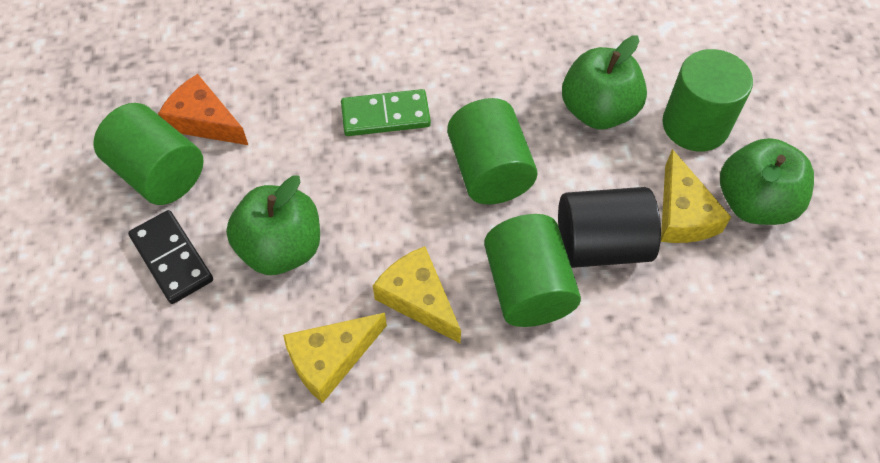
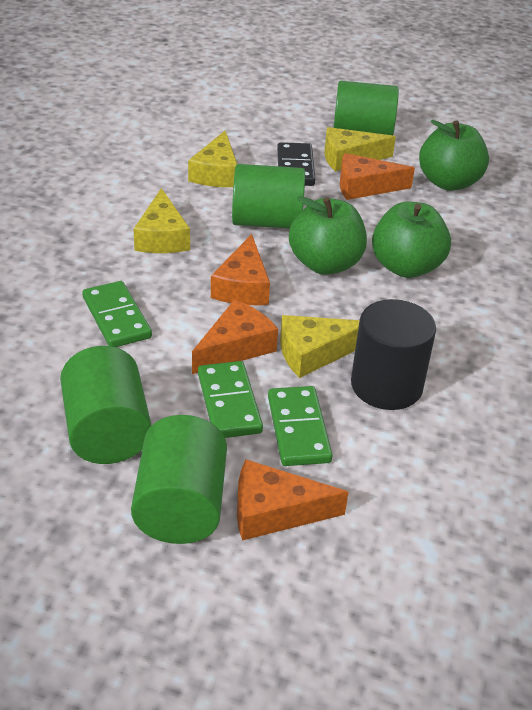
green domino: 1 -> 3
orange cheese: 1 -> 4
yellow cheese: 3 -> 4

